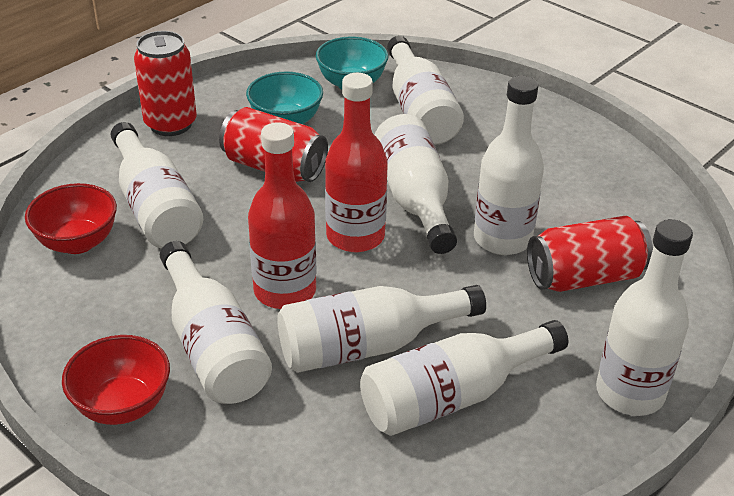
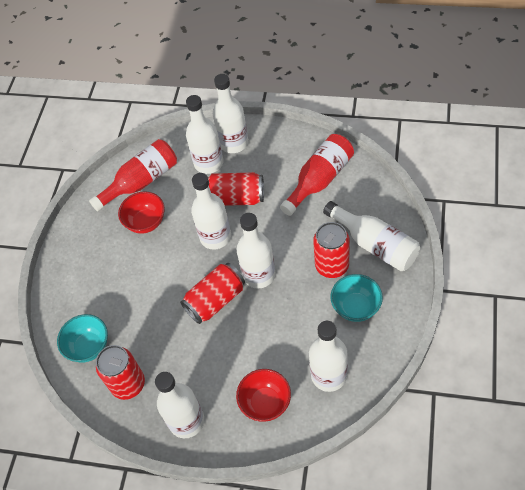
red can: 3 -> 4
white bottle: 8 -> 7

